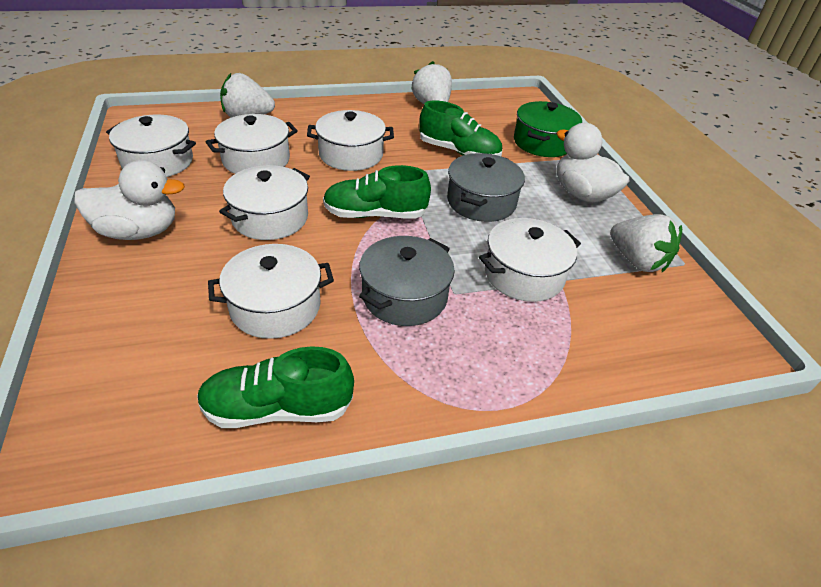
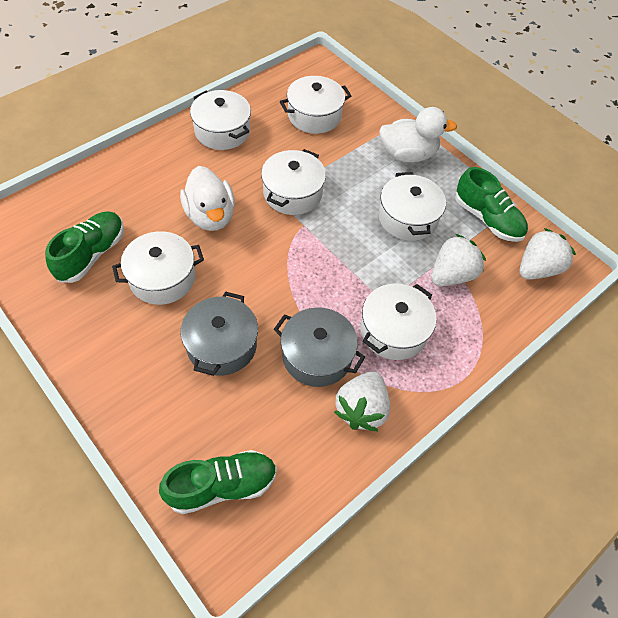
green pot: 1 -> 0

